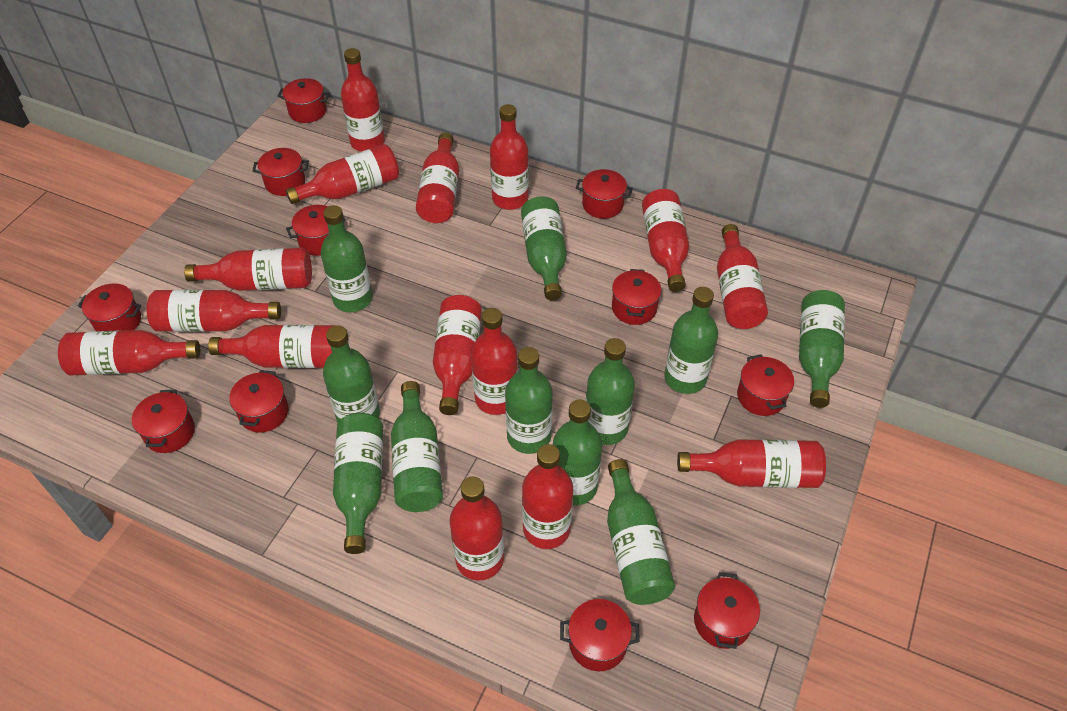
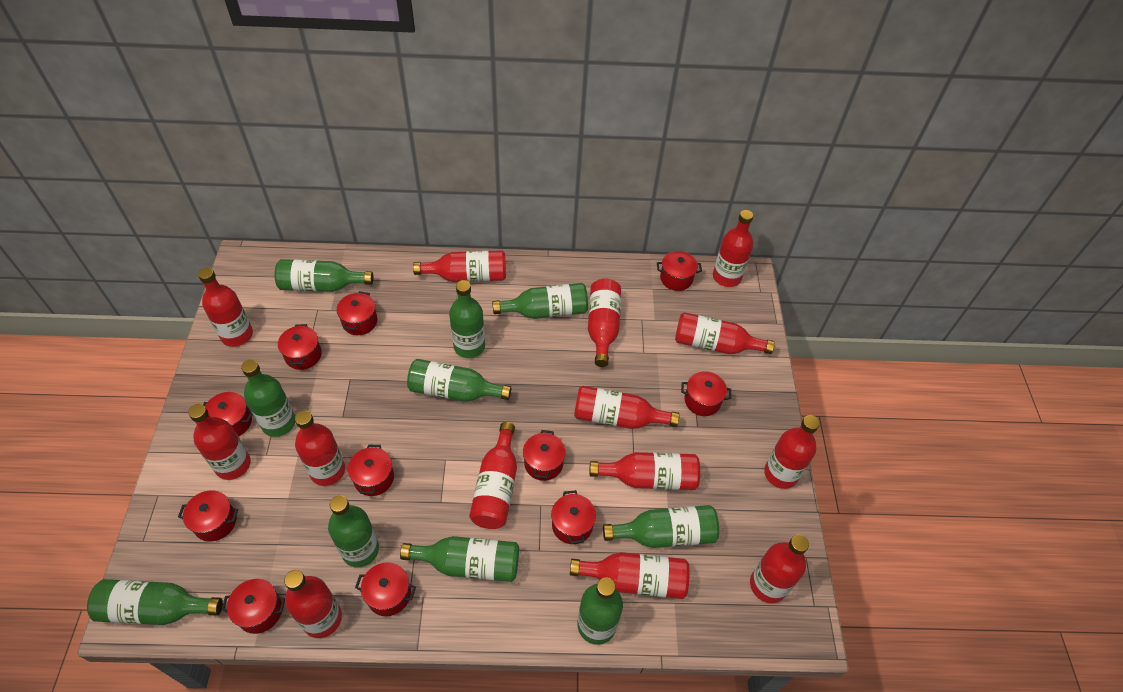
green bottle: 11 -> 10
red bottle: 15 -> 14

